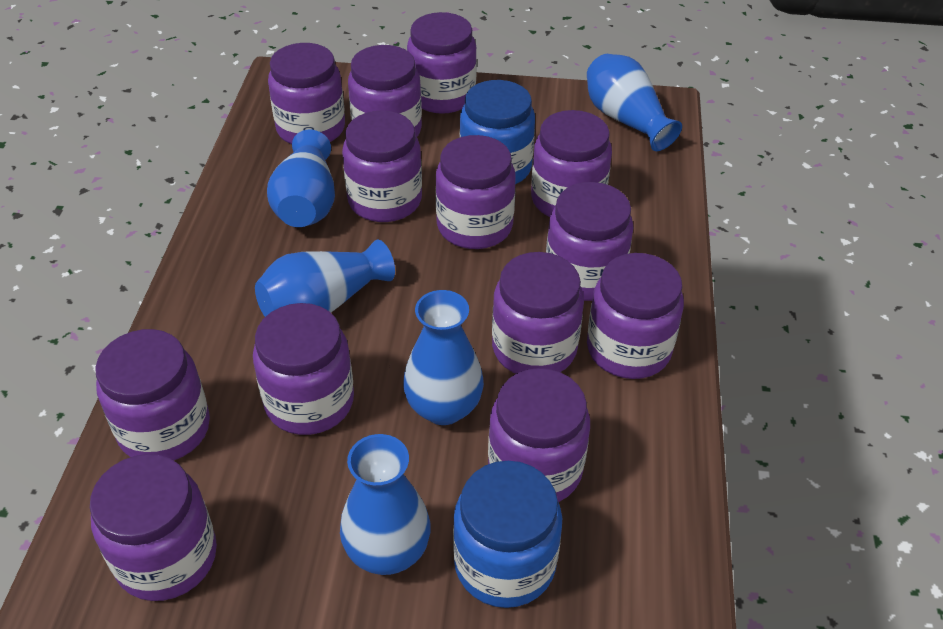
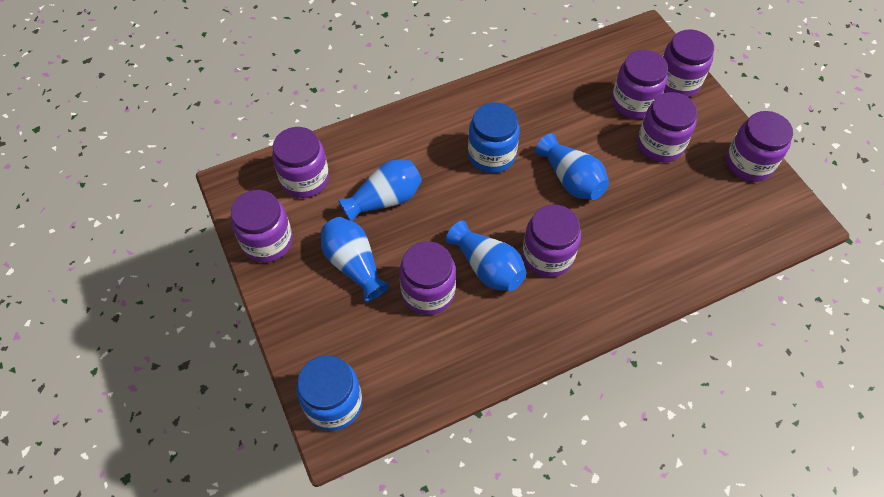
blue vase: 5 -> 4
purple jar: 13 -> 8

